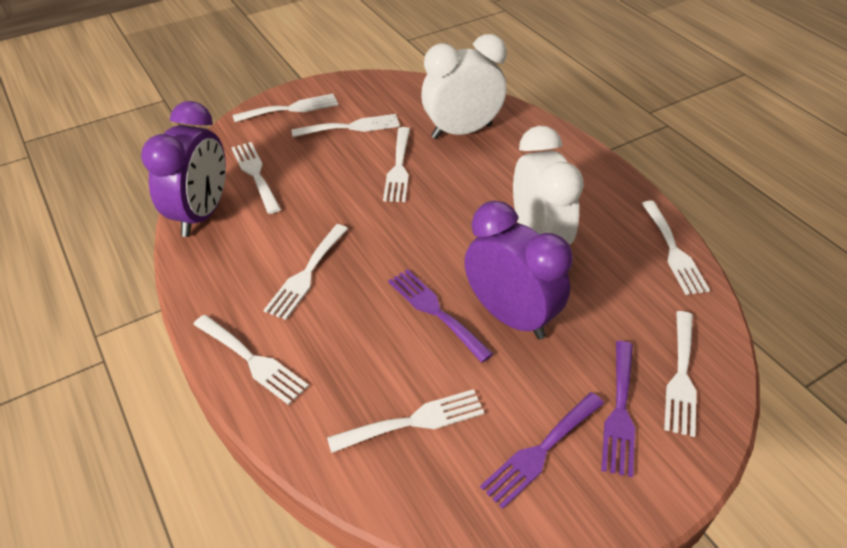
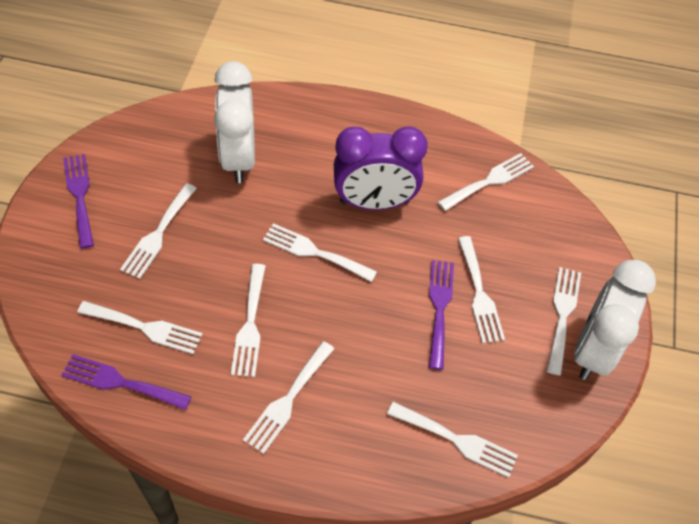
purple clock: 2 -> 1

